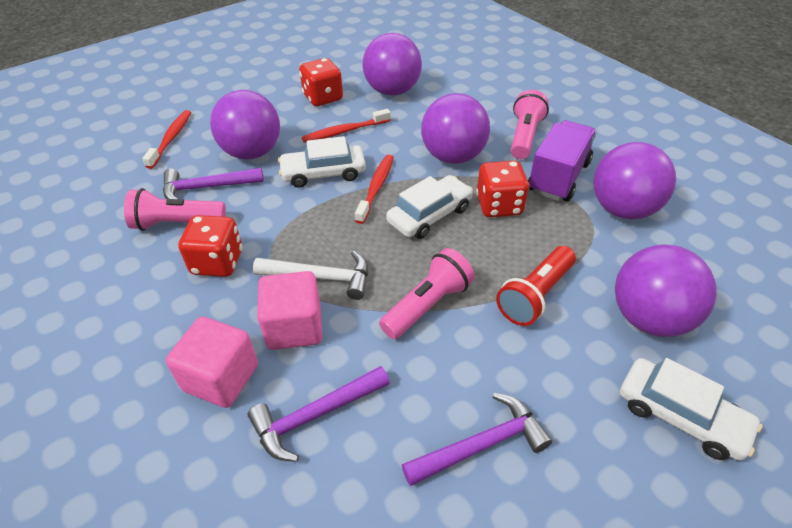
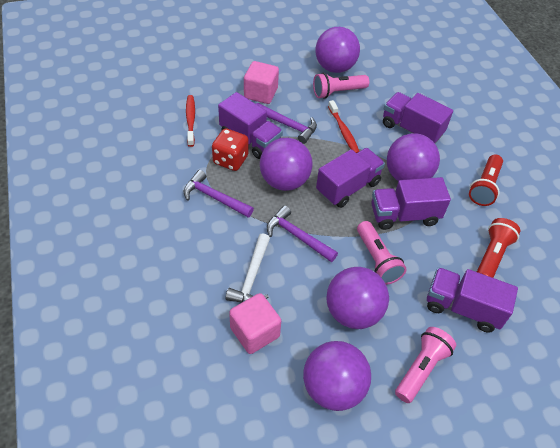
purple truck: 1 -> 5
red dice: 3 -> 1
red flashlight: 1 -> 2
red toothbrush: 3 -> 2
white car: 3 -> 0

